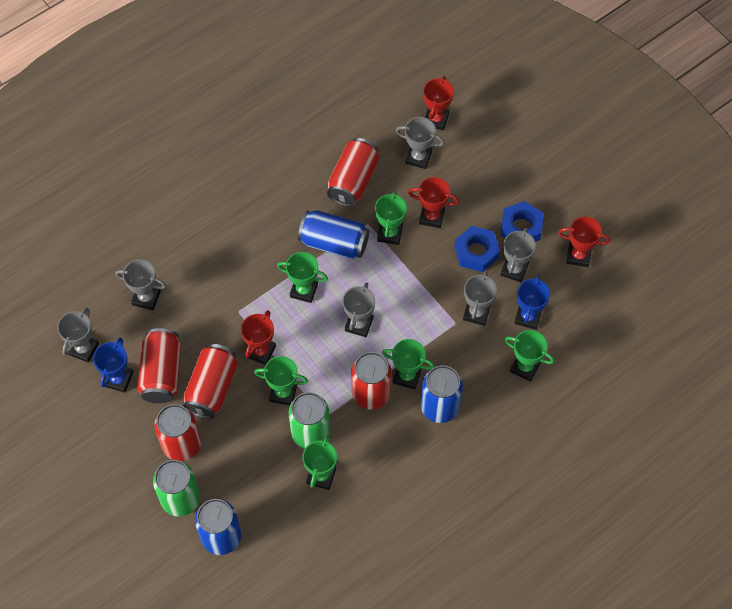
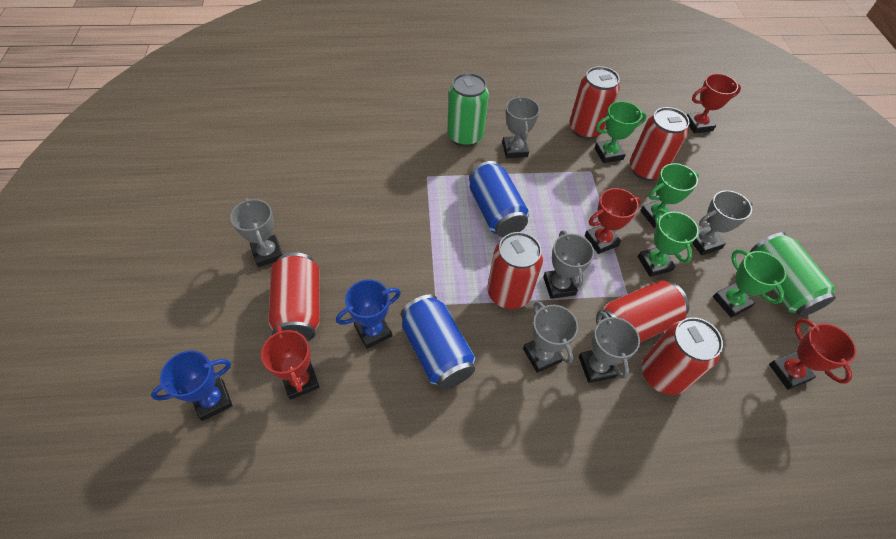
blue can: 3 -> 2
blue nut: 2 -> 0
green trophy: 6 -> 4
red can: 5 -> 6

